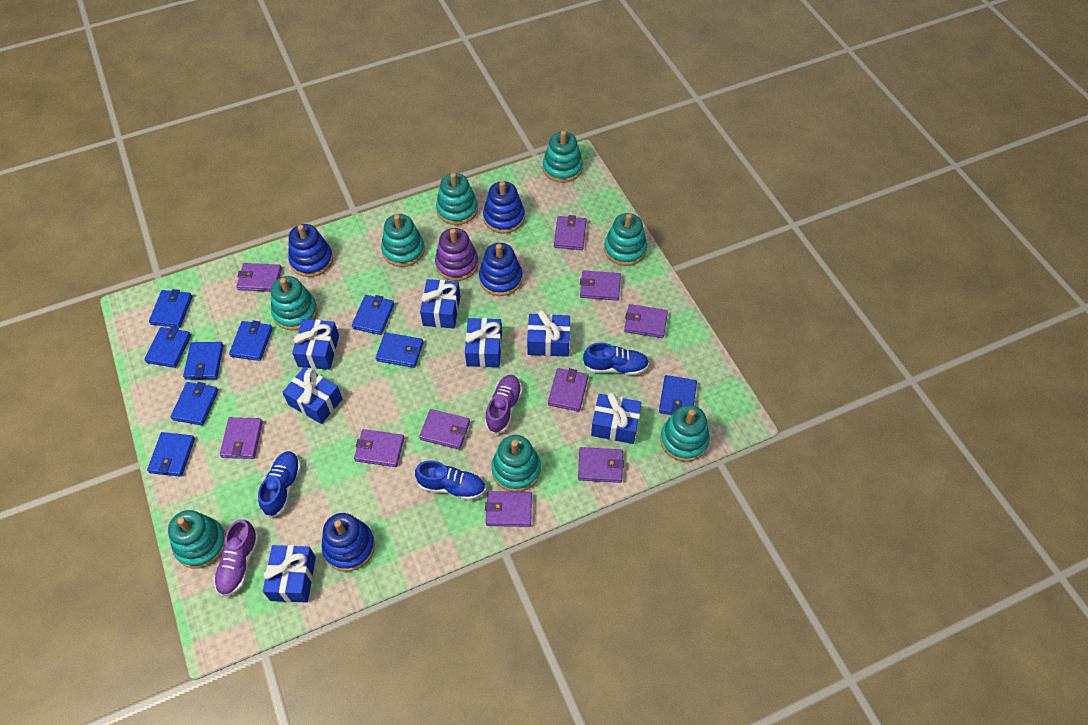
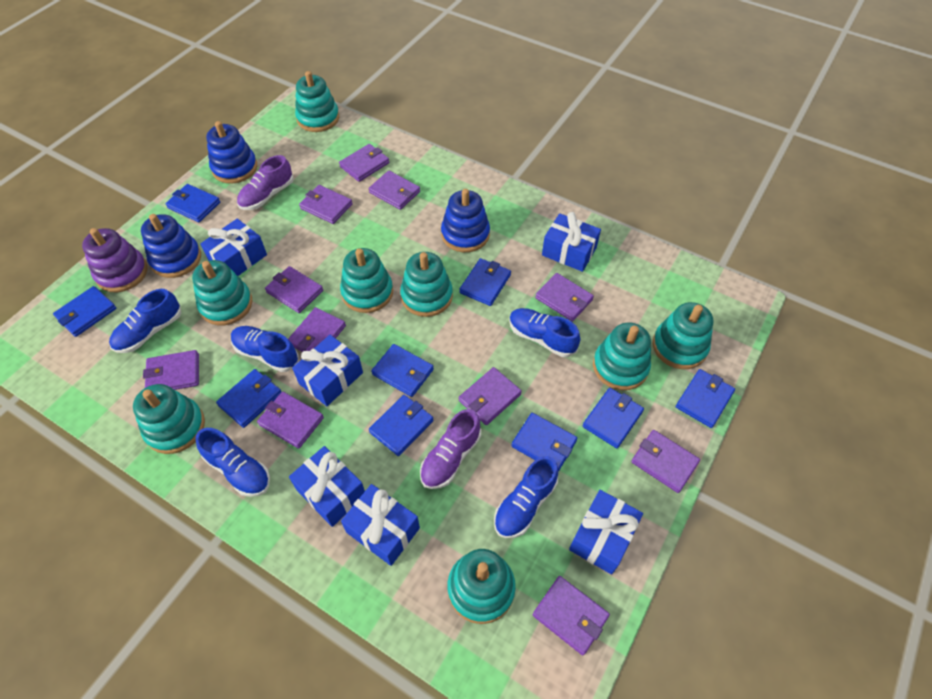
blue gift: 7 -> 6
blue shoe: 3 -> 5
blue stacking toy: 4 -> 3
purple wallet: 10 -> 11

